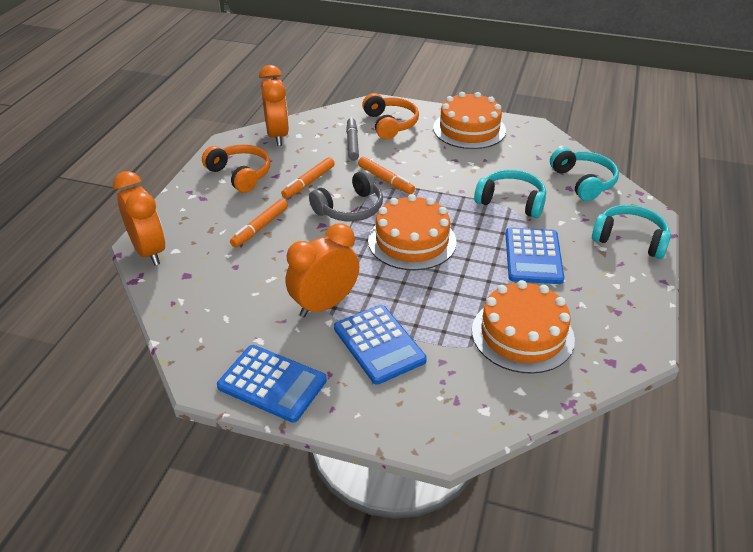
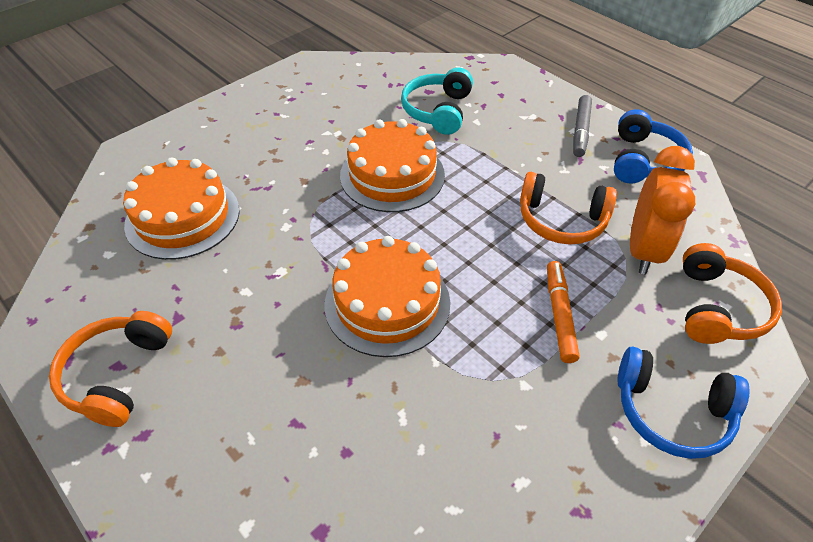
blue calculator: 3 -> 0
blue headphones: 0 -> 2
grey headphones: 1 -> 0
orange clock: 3 -> 1
orange headphones: 2 -> 3
orange marker: 3 -> 1
turquoise headphones: 3 -> 1

